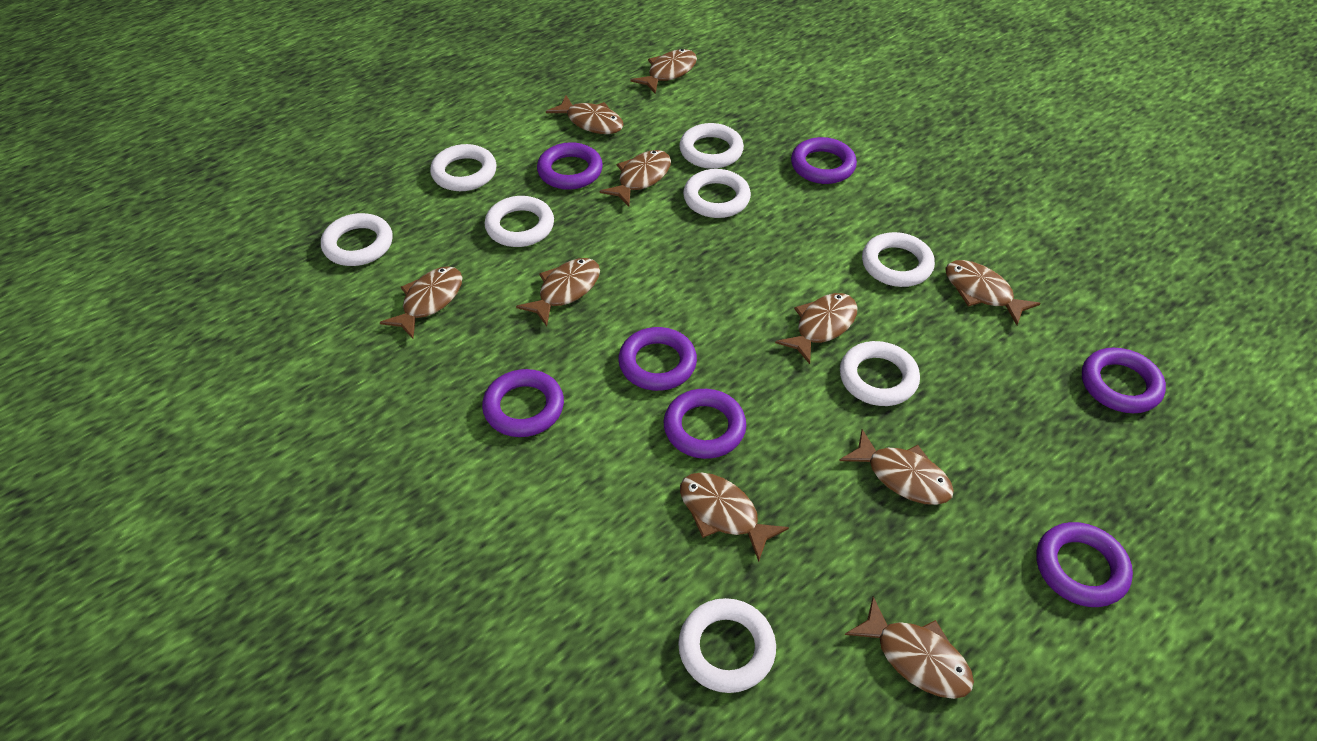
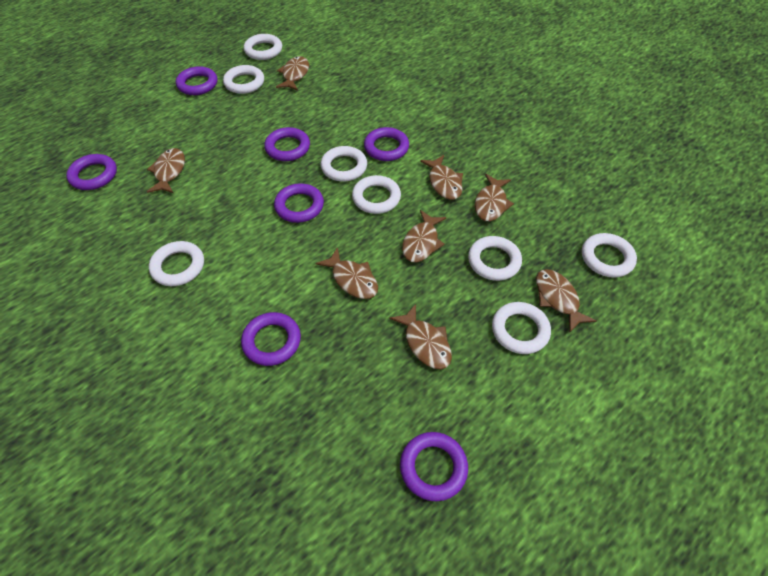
brown fish: 10 -> 8

